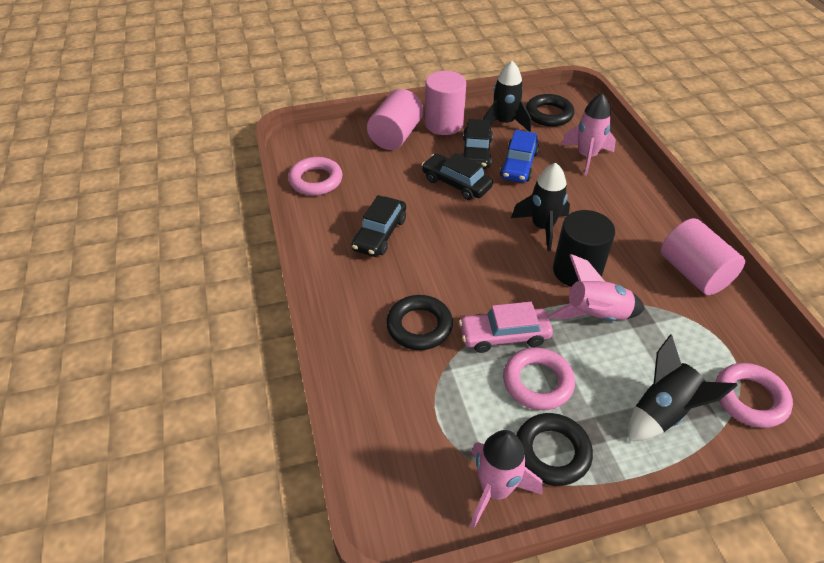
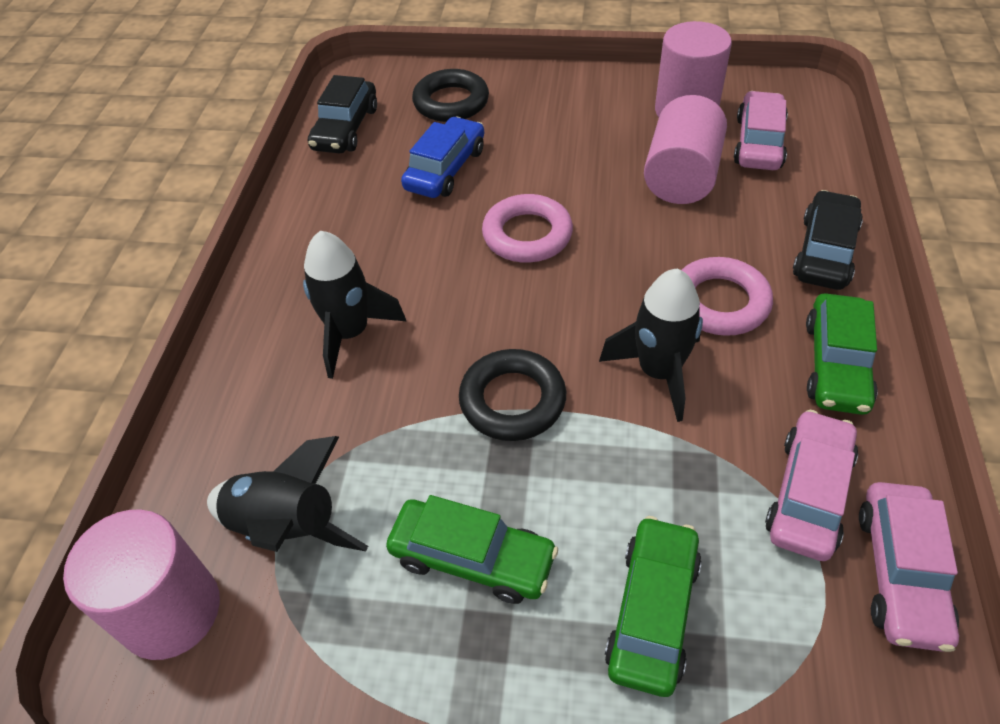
black car: 3 -> 2
black cylinder: 1 -> 0
black ring: 3 -> 2
green car: 0 -> 3
pink car: 1 -> 3
pink ring: 3 -> 2
pink rocket: 3 -> 0

